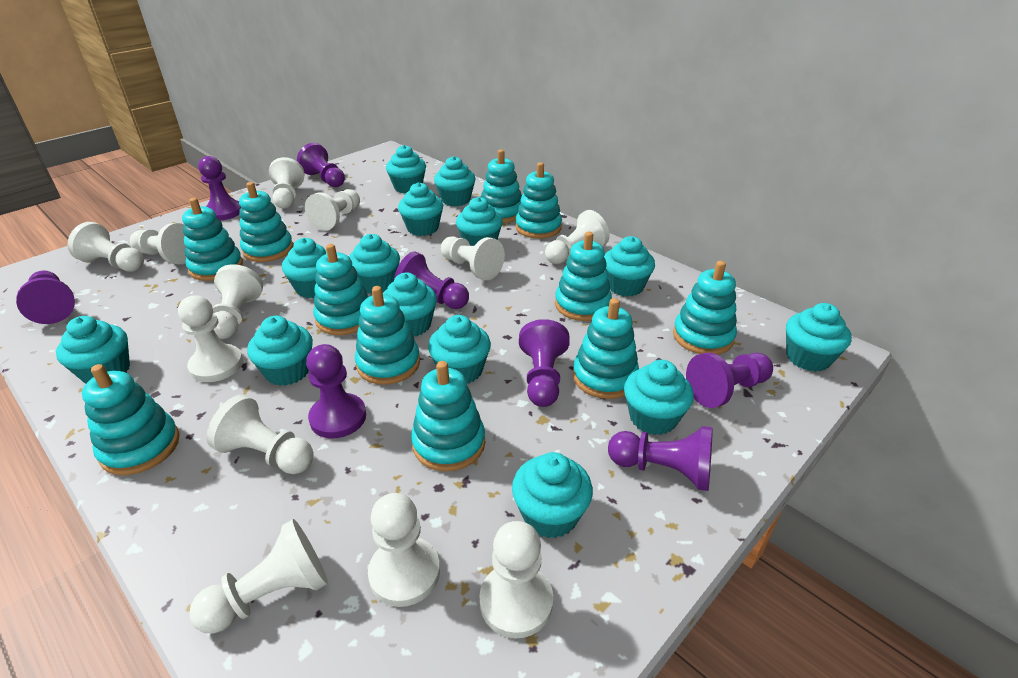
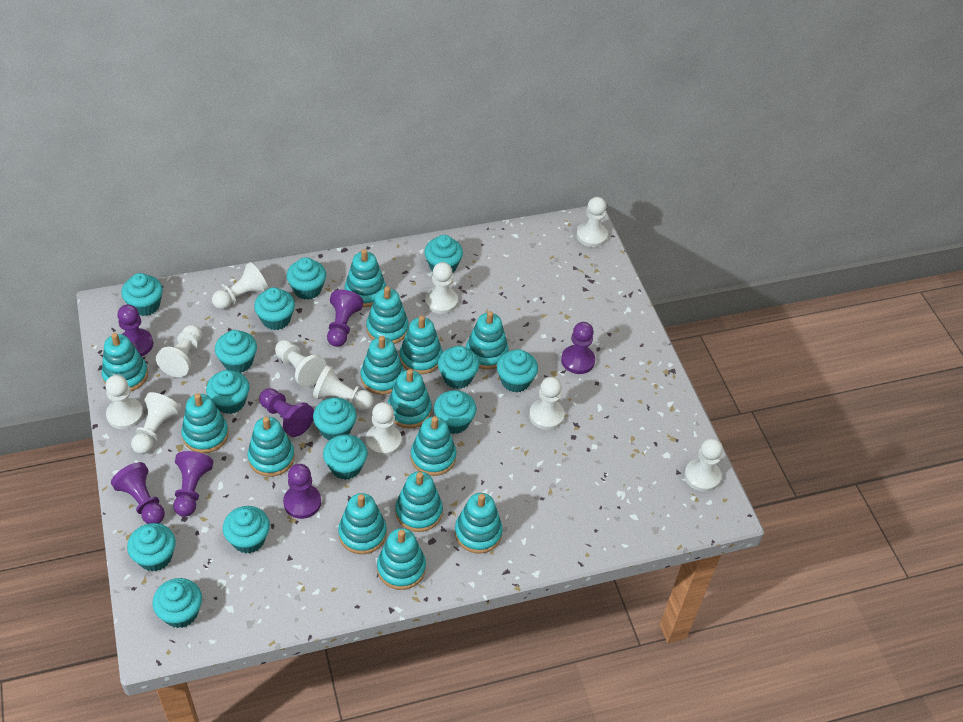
purple pawn: 8 -> 7
turquoise stacking toy: 11 -> 14
white pawn: 12 -> 11

